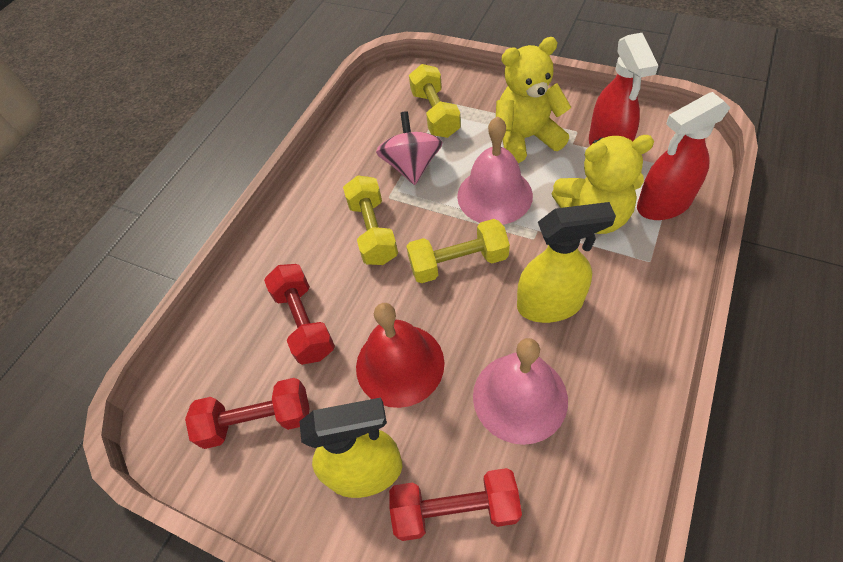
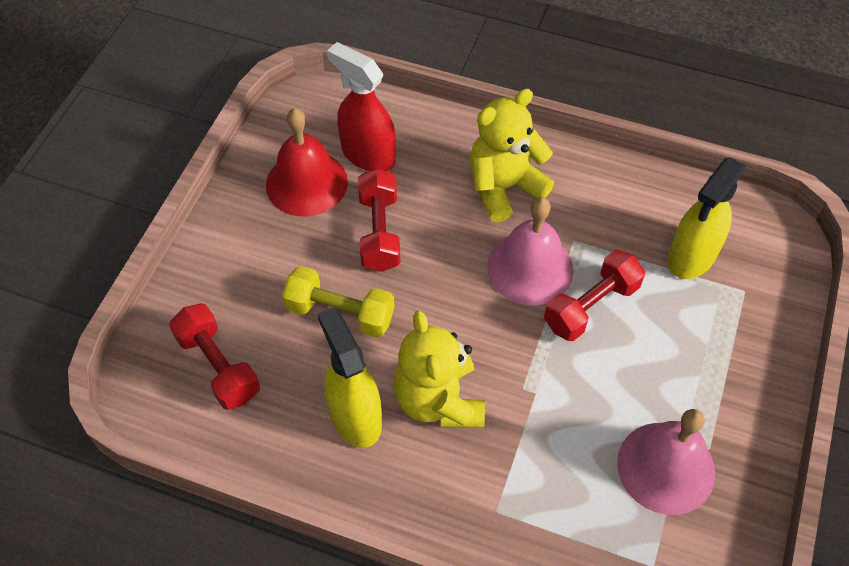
pink spinning top: 1 -> 0
red spray bottle: 2 -> 1
yellow dumbbell: 3 -> 1

